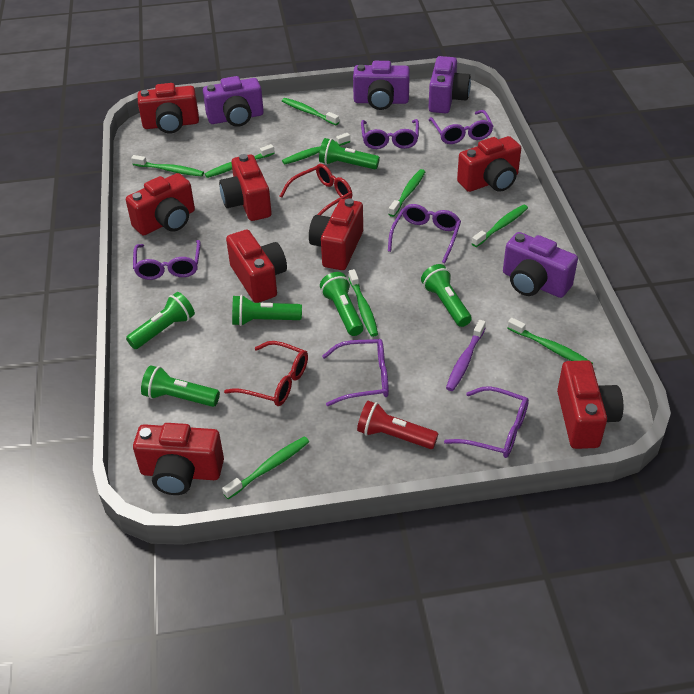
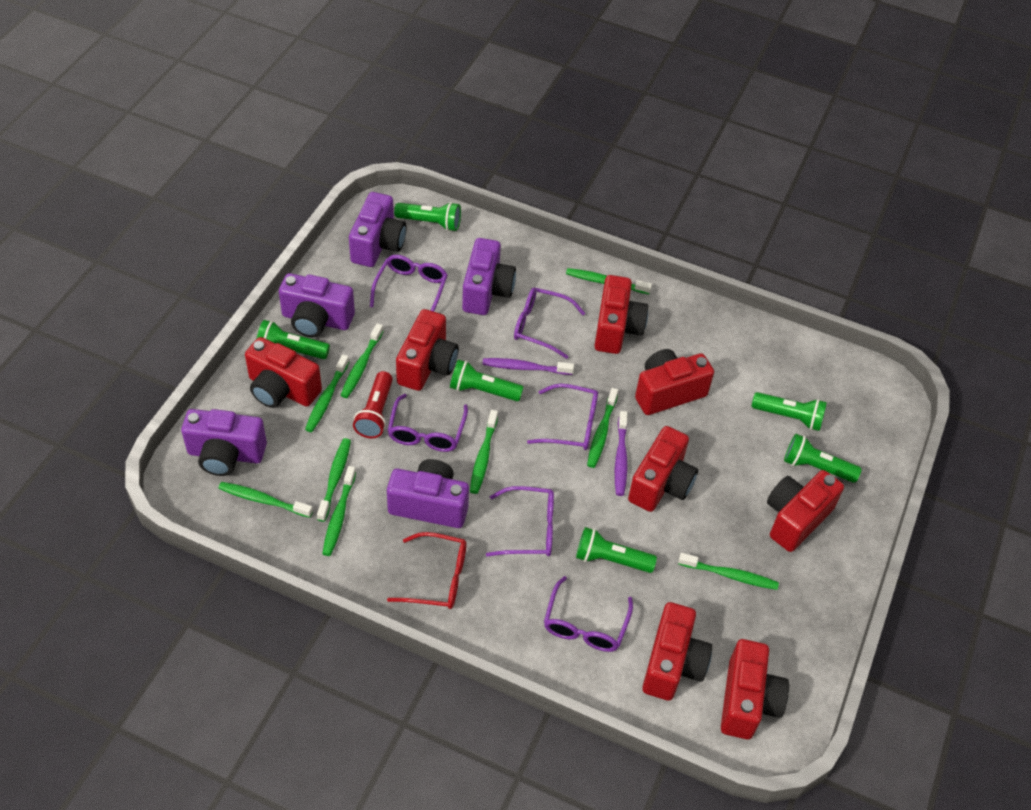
purple camera: 4 -> 5
purple toothbrush: 1 -> 2
red glasses: 2 -> 1

